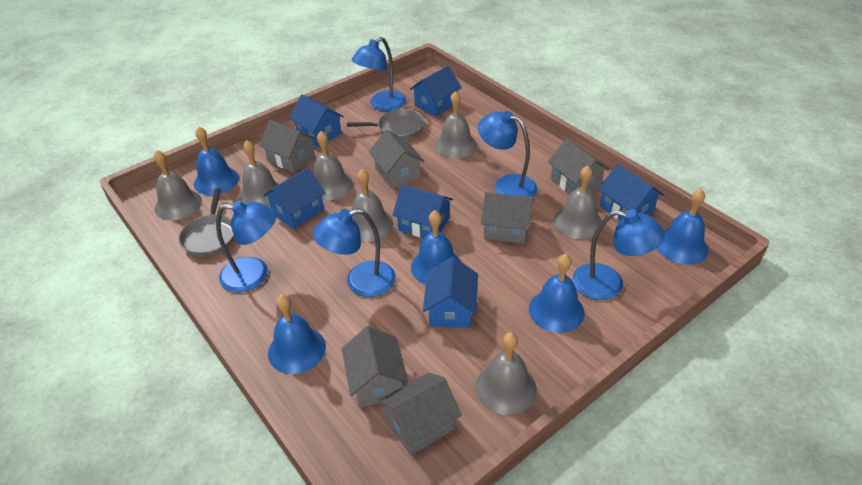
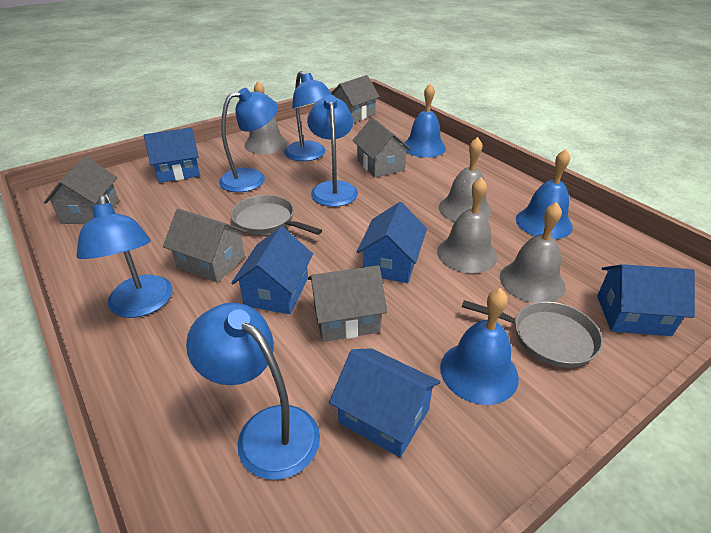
blue bell: 5 -> 3
blue house: 6 -> 5
grey bell: 7 -> 4
grey house: 6 -> 5

